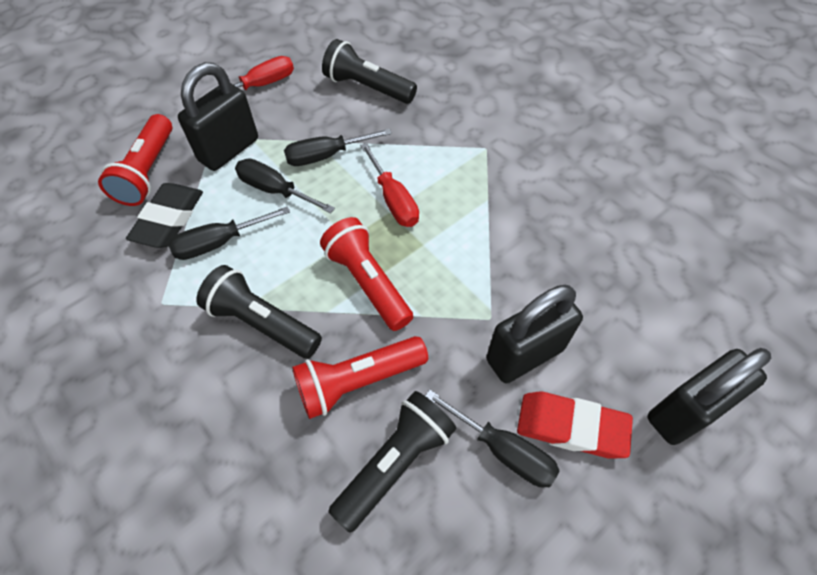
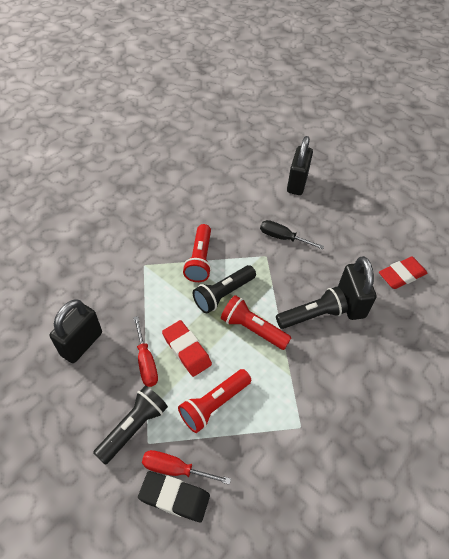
black screwdriver: 4 -> 1
red eraser: 1 -> 2

